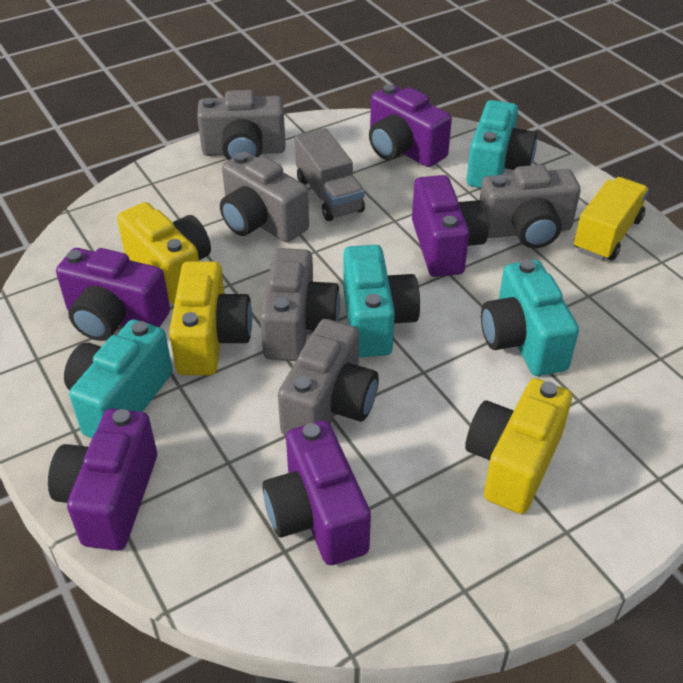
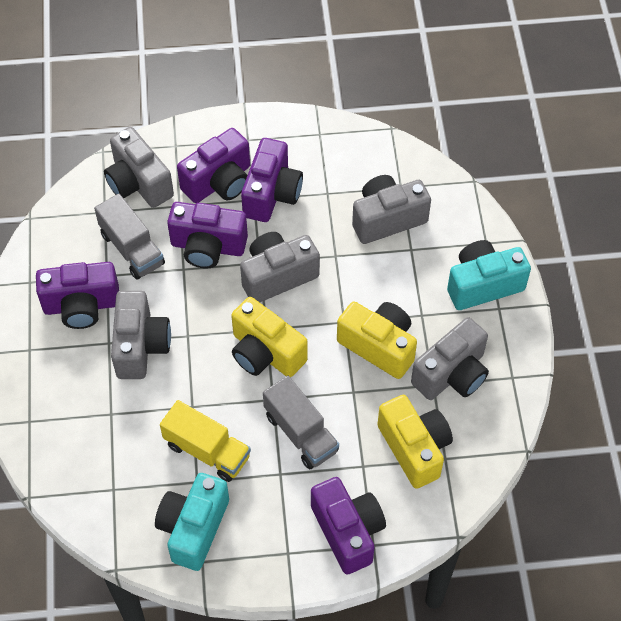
grey truck: 1 -> 2
turquoise camera: 4 -> 2

